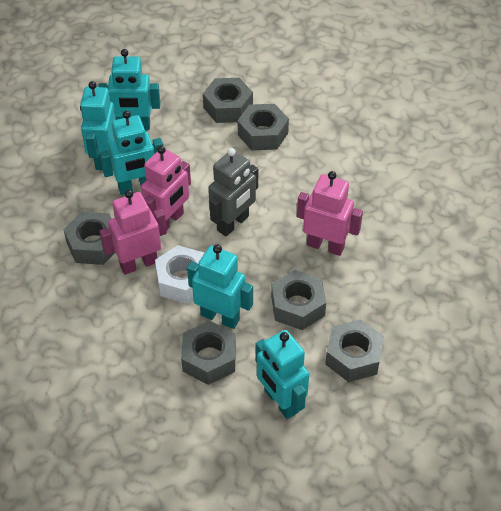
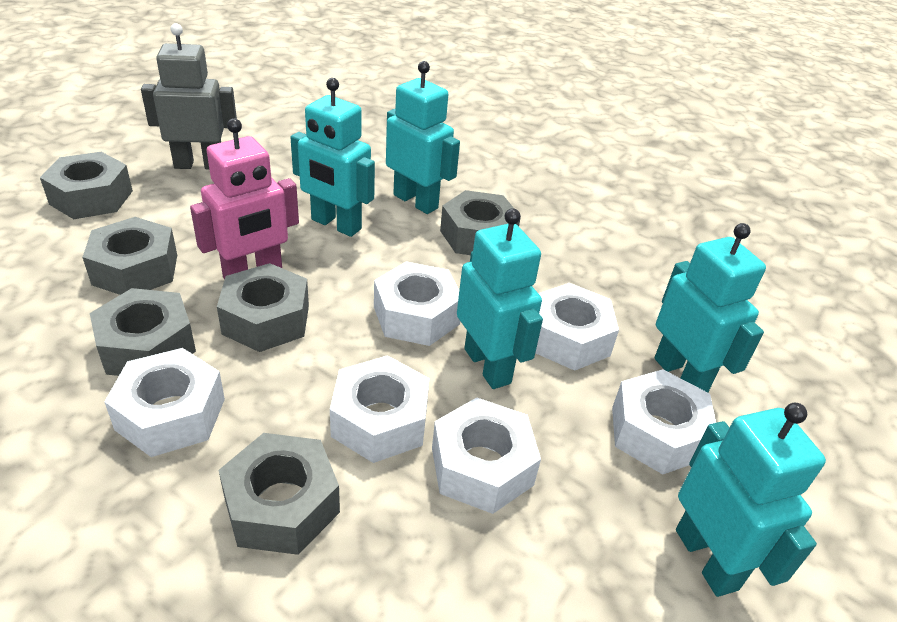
pink robot: 3 -> 1
white nut: 1 -> 6

